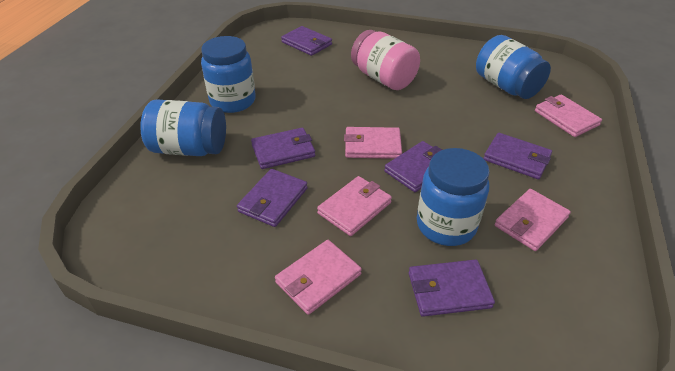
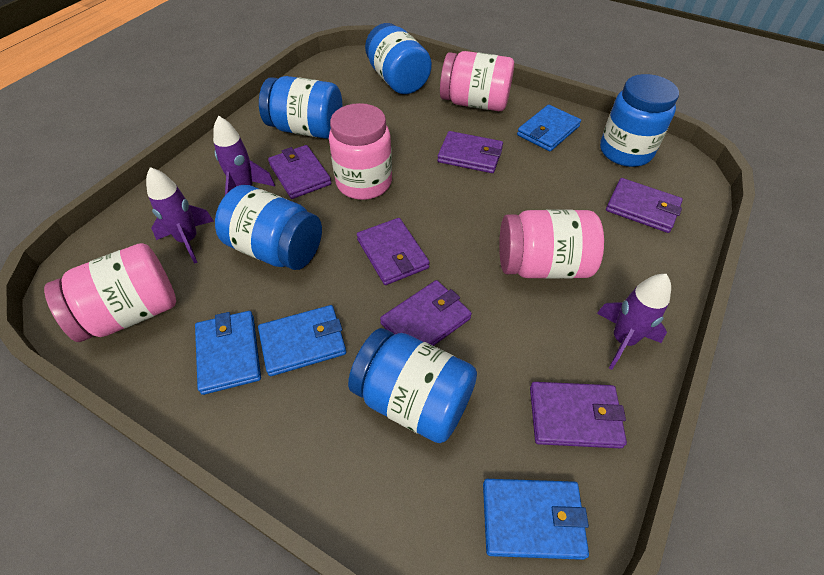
blue jar: 4 -> 5
blue wallet: 0 -> 4
pink jar: 1 -> 4
pink wallet: 5 -> 0
purple rocket: 0 -> 3

